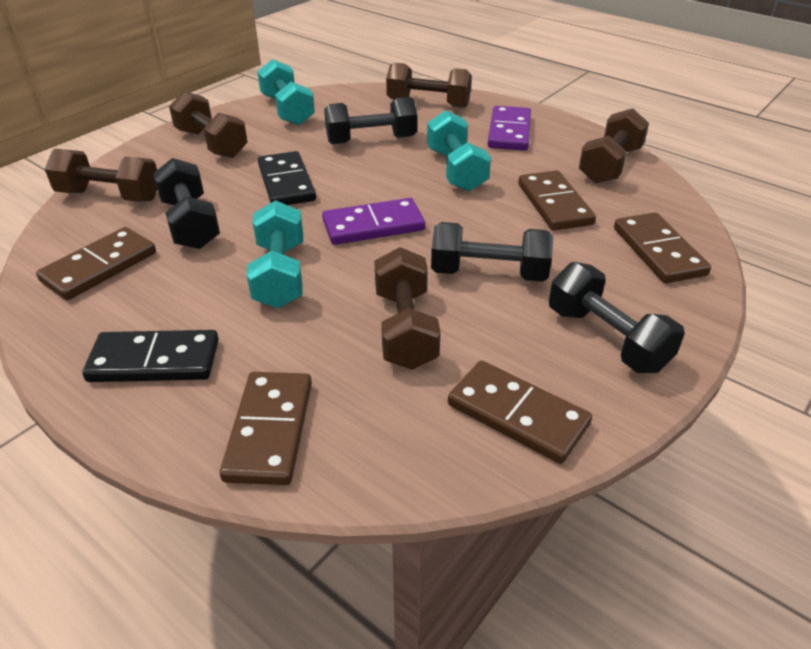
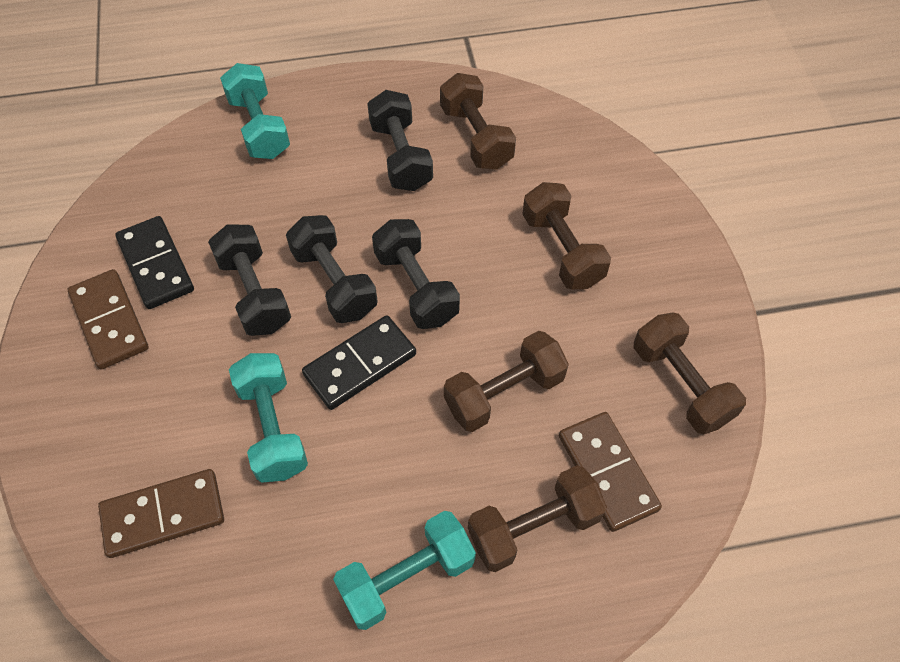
brown domino: 5 -> 3
purple domino: 2 -> 0

